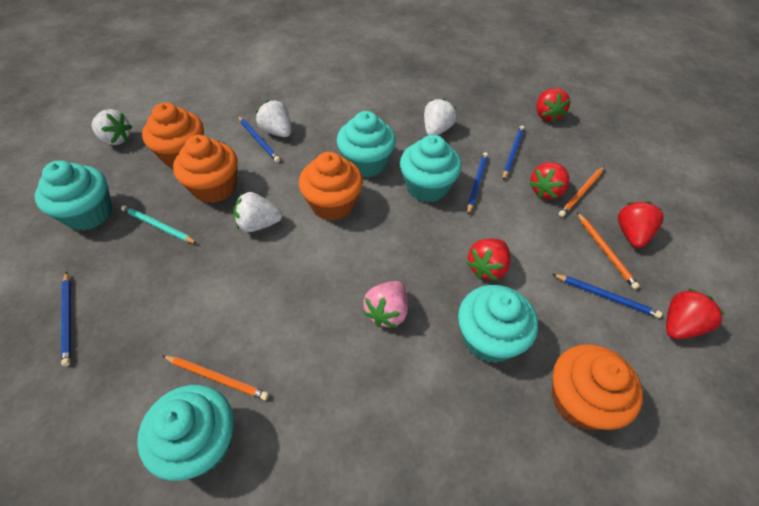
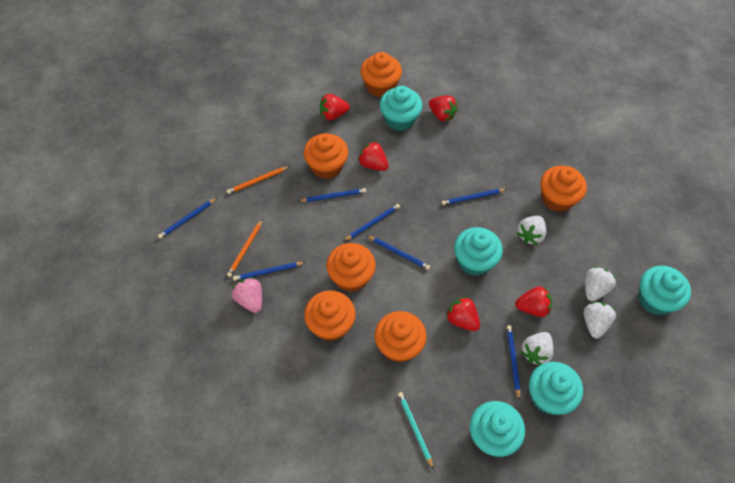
blue pencil: 5 -> 7
orange cupcake: 4 -> 6
orange pencil: 3 -> 2

